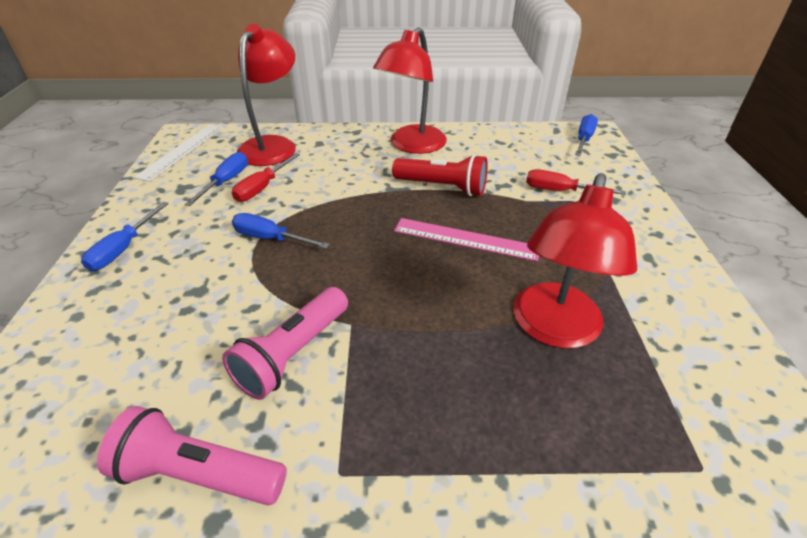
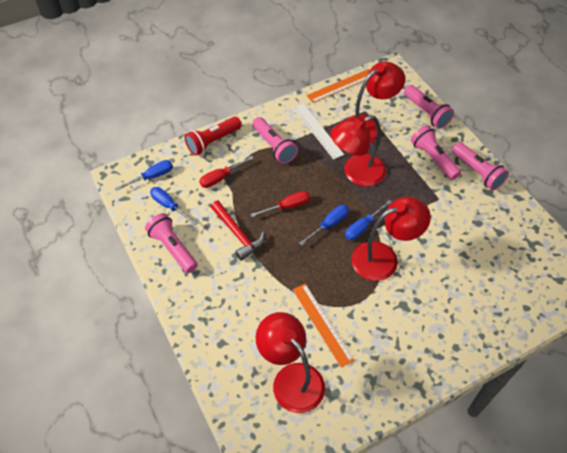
orange ruler: 0 -> 2
pink flashlight: 2 -> 5
pink ruler: 1 -> 0
red hammer: 0 -> 1
red lamp: 3 -> 4

